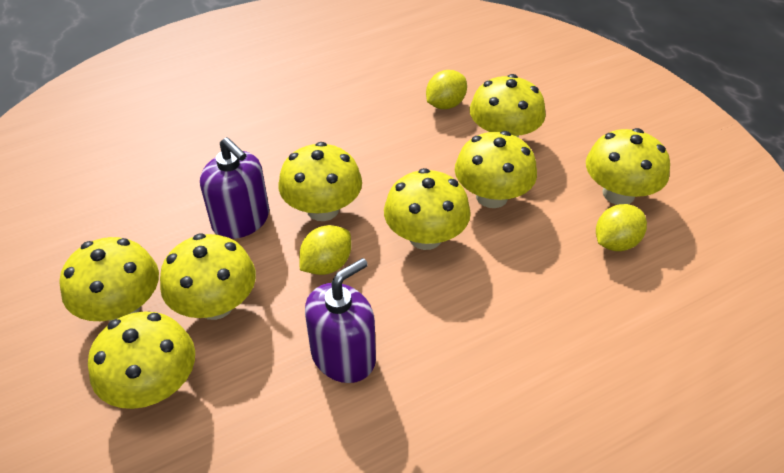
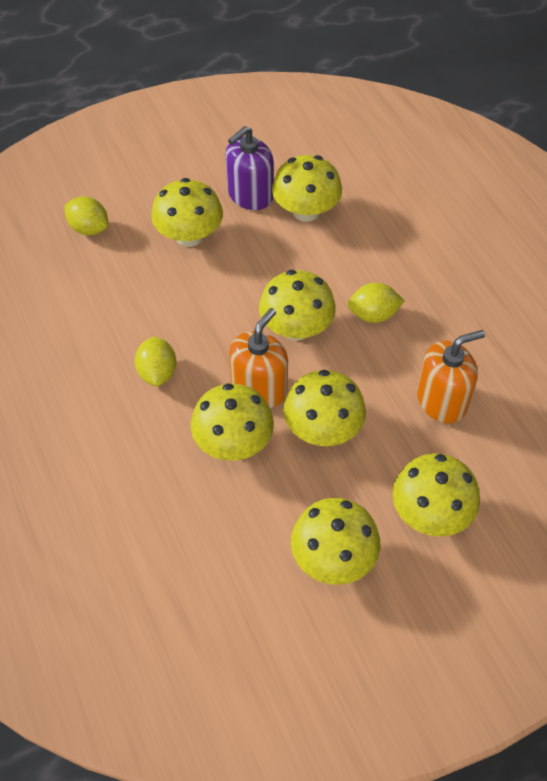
orange soap dispenser: 0 -> 2
purple soap dispenser: 2 -> 1
yellow mushroom: 8 -> 7

